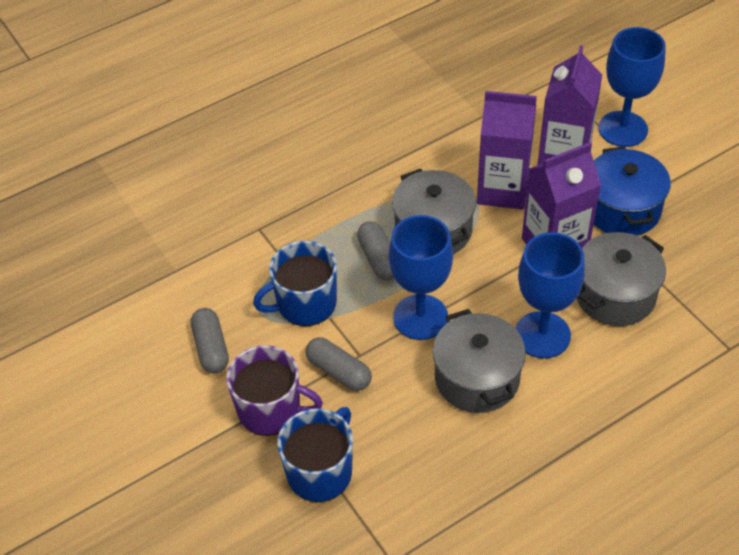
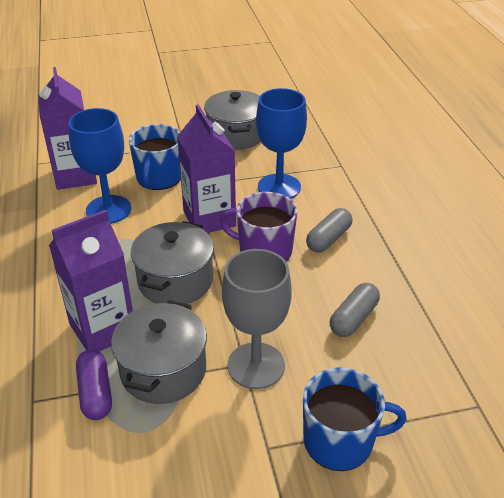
blue goblet: 3 -> 2
blue pot: 1 -> 0
grey capsule: 3 -> 2
grey goblet: 0 -> 1
purple capsule: 0 -> 1

